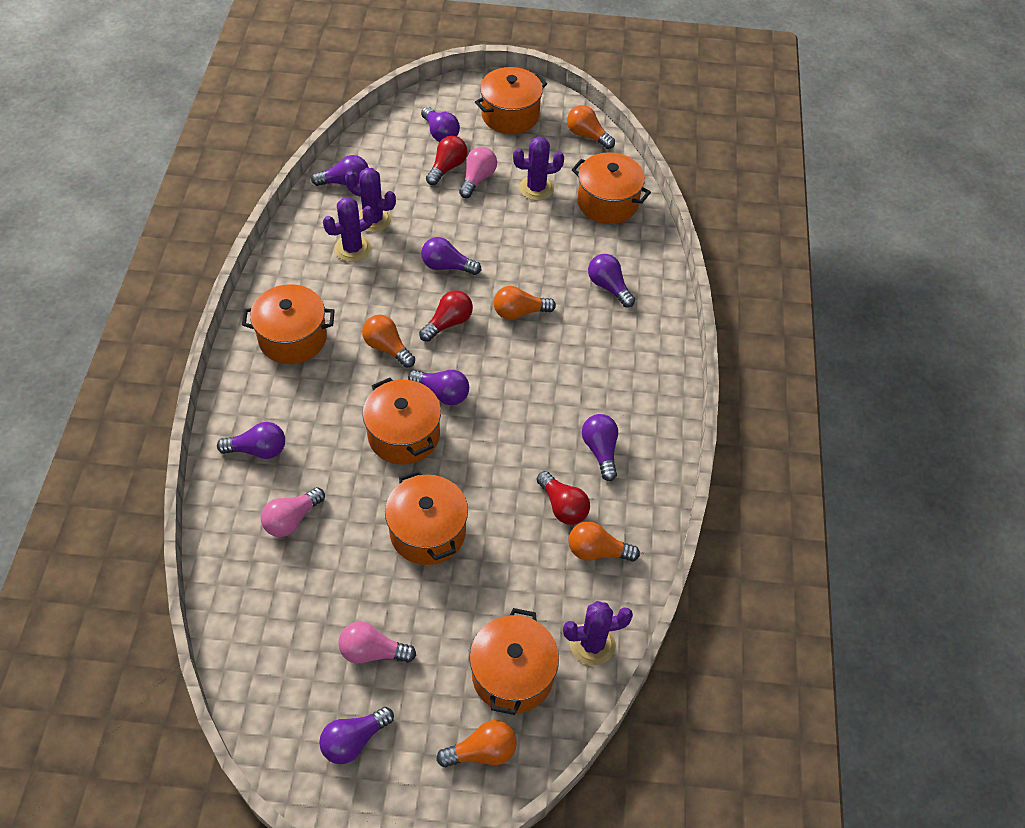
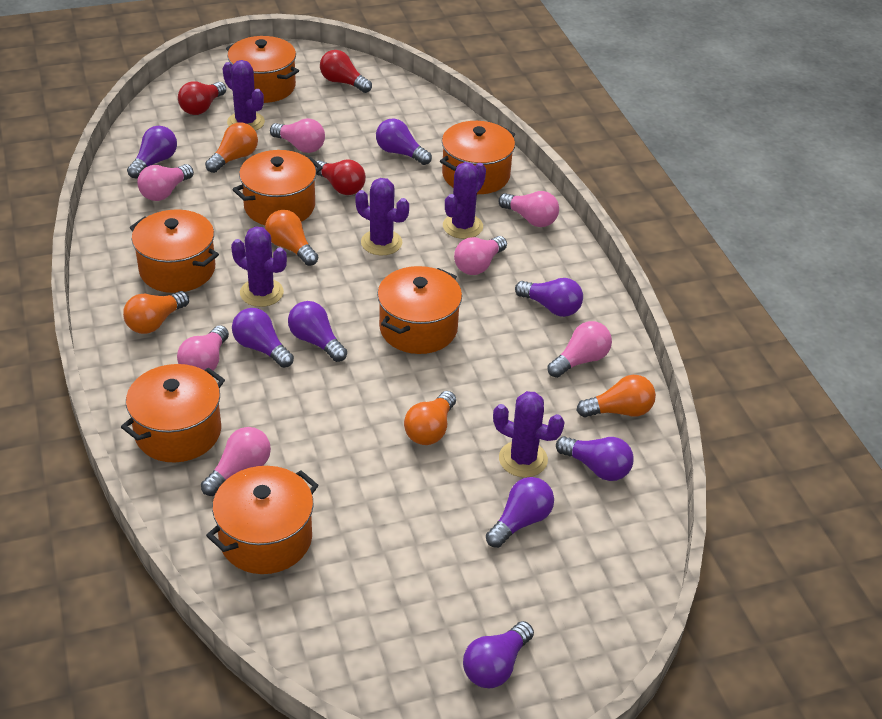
orange pot: 6 -> 7
pink light bulb: 3 -> 7
purple cactus: 4 -> 5

